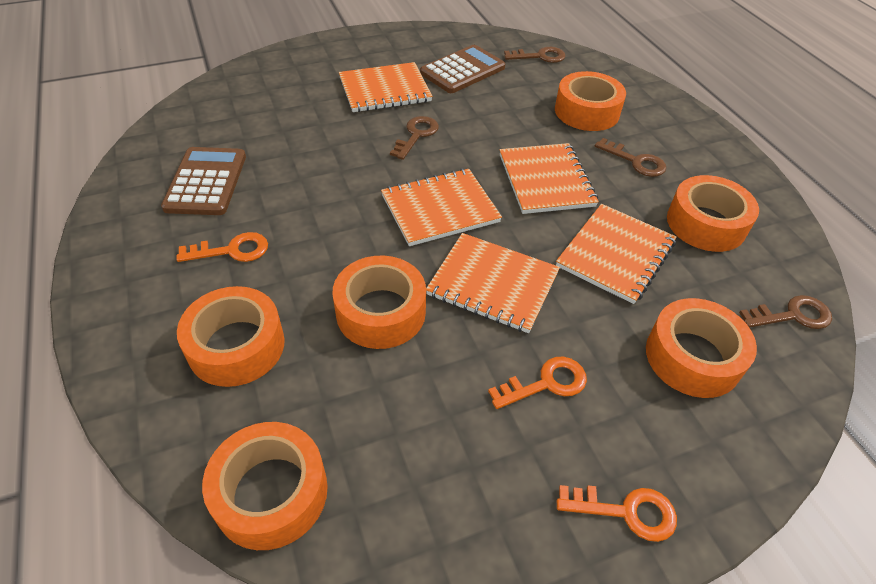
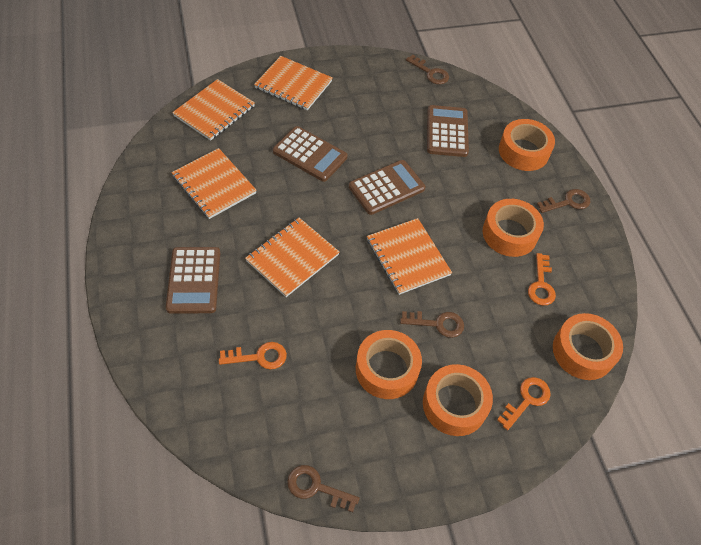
brown calculator: 2 -> 4
orange tape: 6 -> 5

